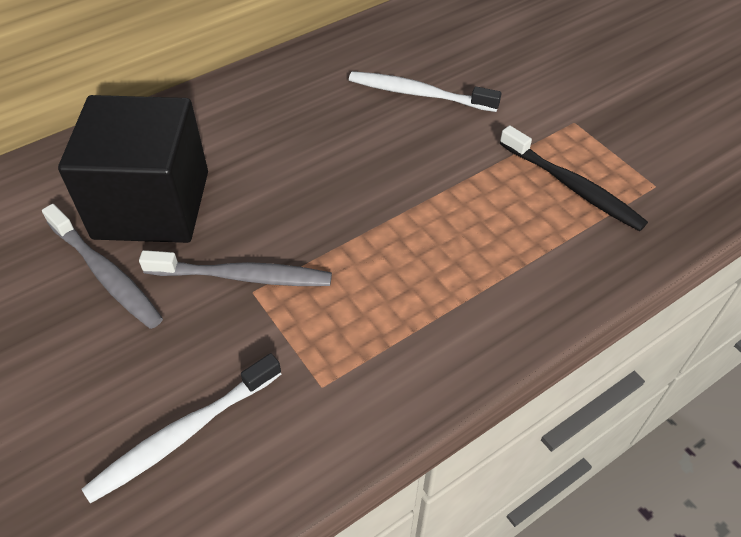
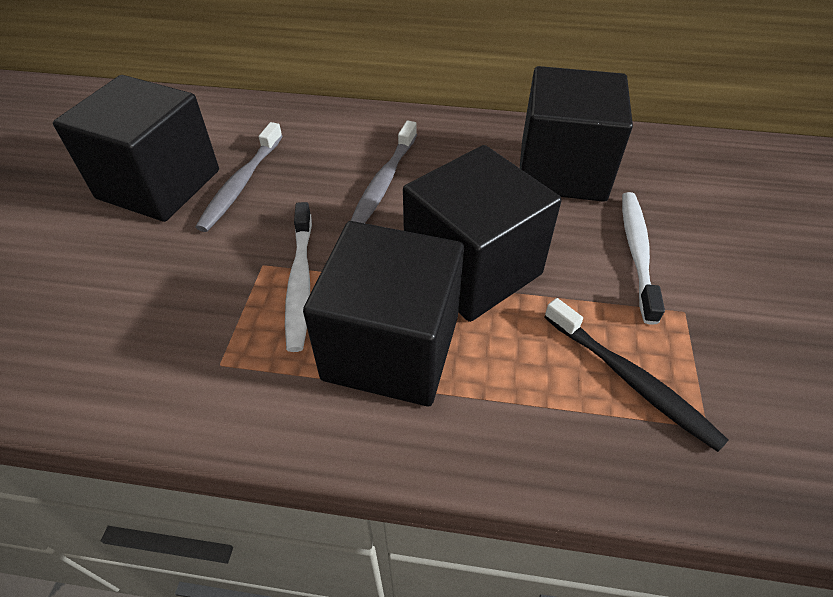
black cube: 1 -> 4

